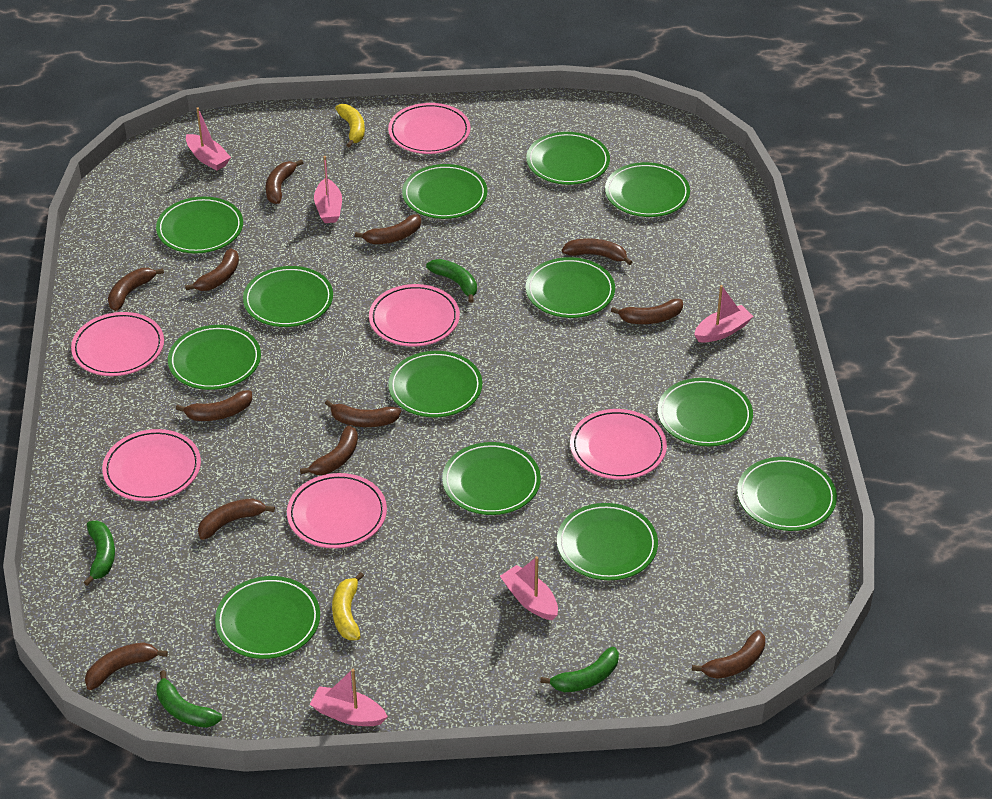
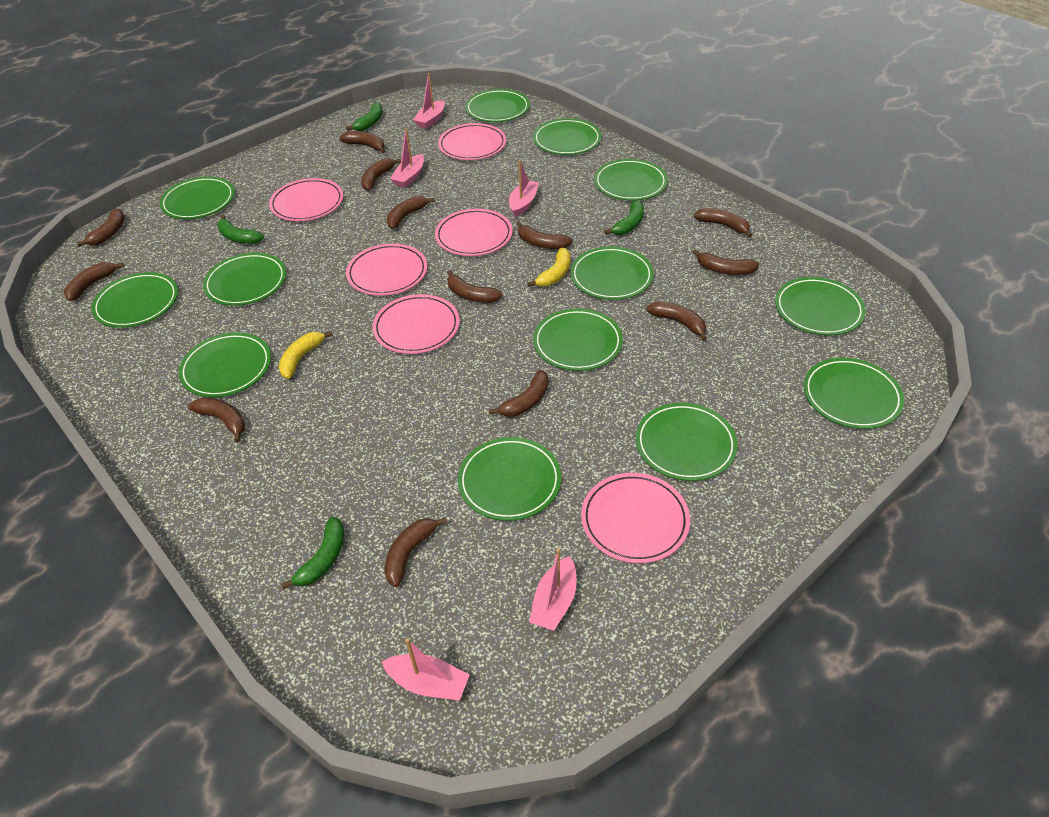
brown banana: 12 -> 13

